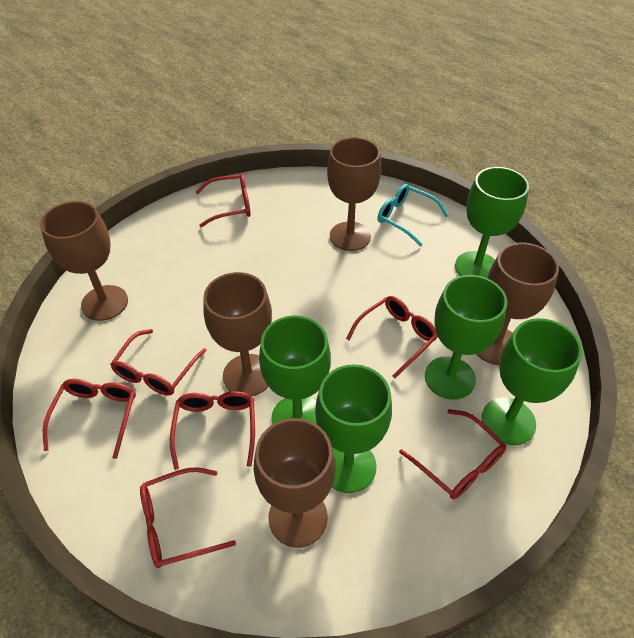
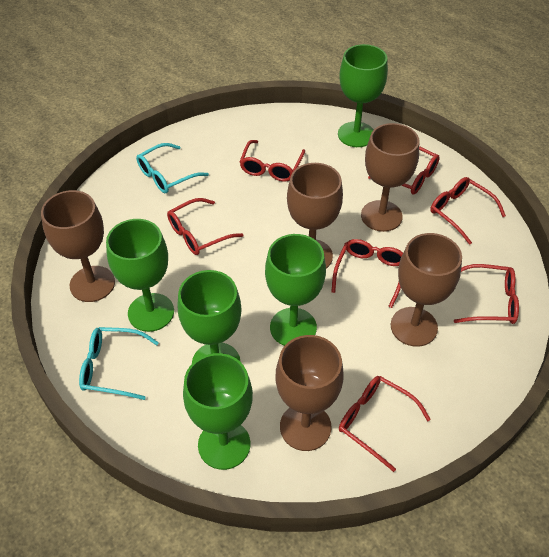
turquoise glasses: 1 -> 2

